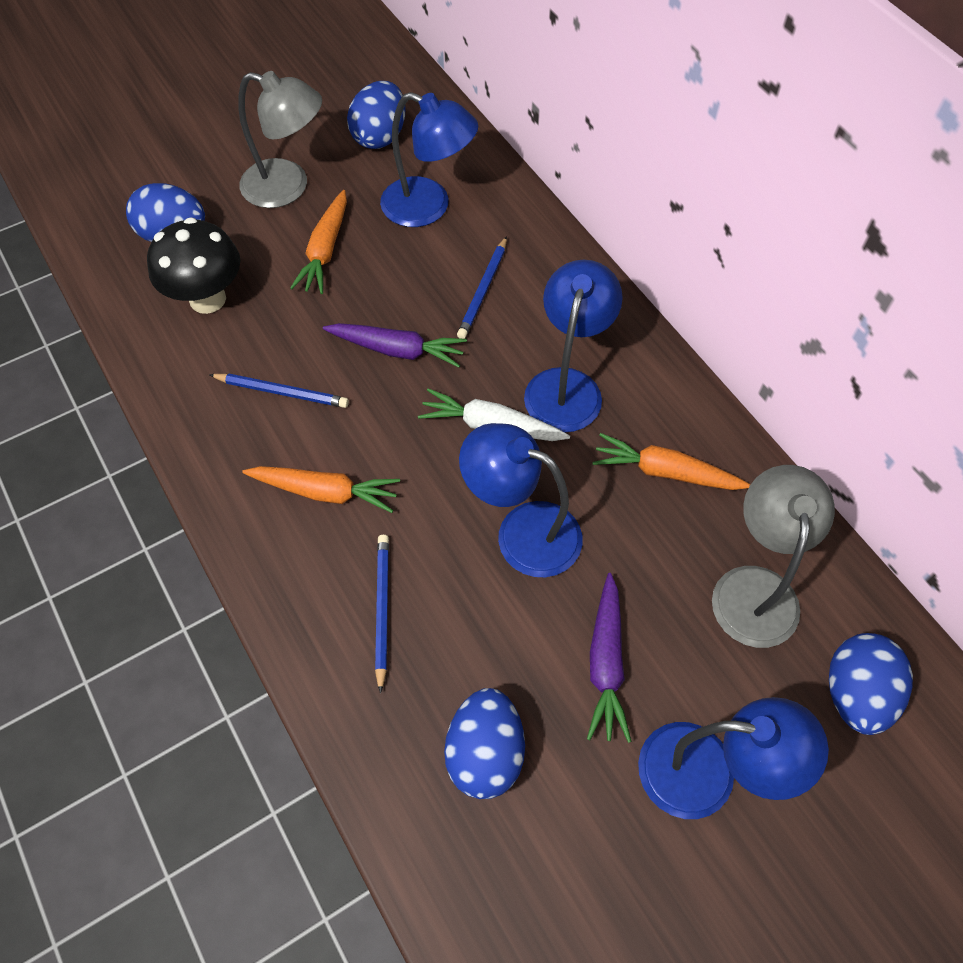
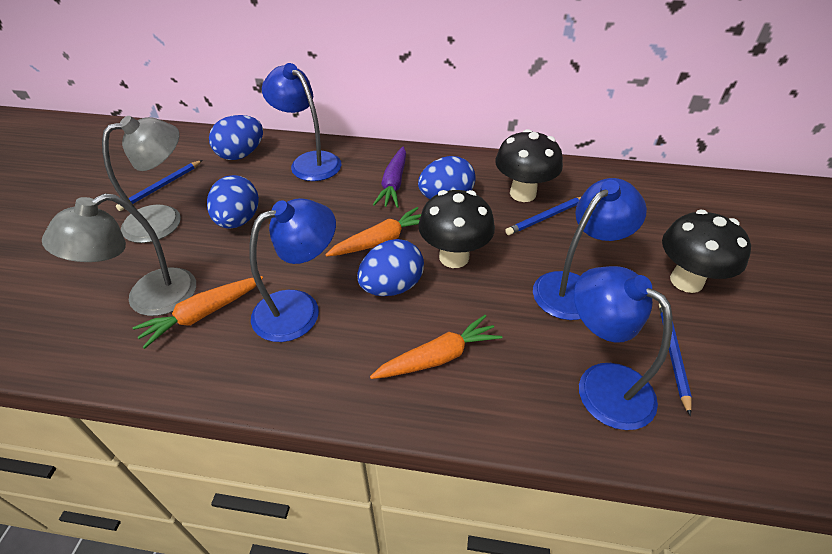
black mushroom: 1 -> 3
purple carrot: 2 -> 1
white carrot: 1 -> 0

